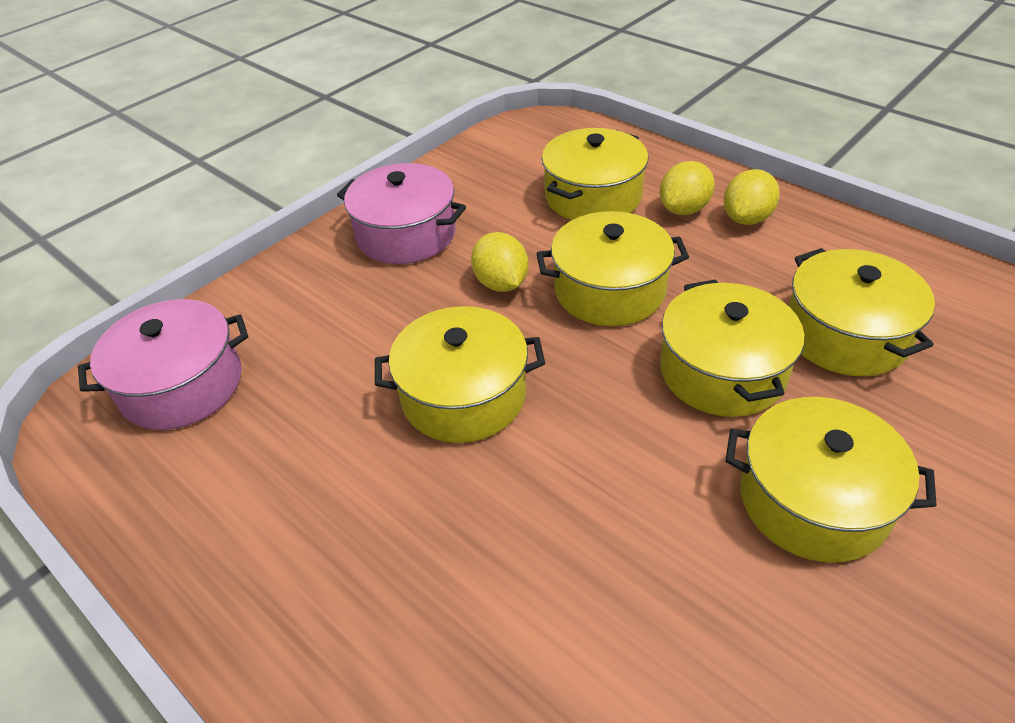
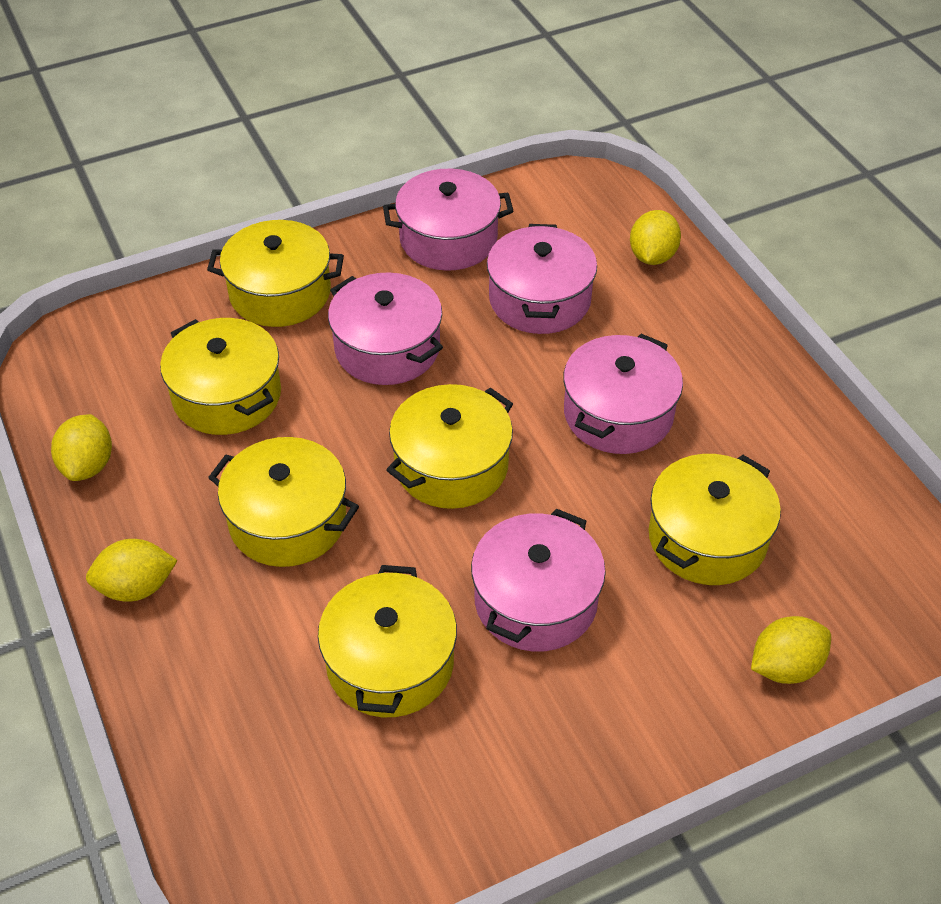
pink pot: 2 -> 5
yellow lemon: 3 -> 4

